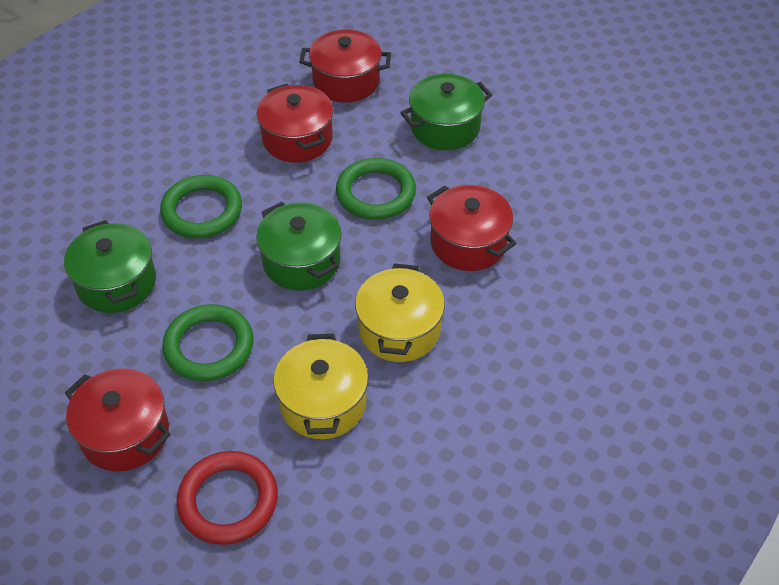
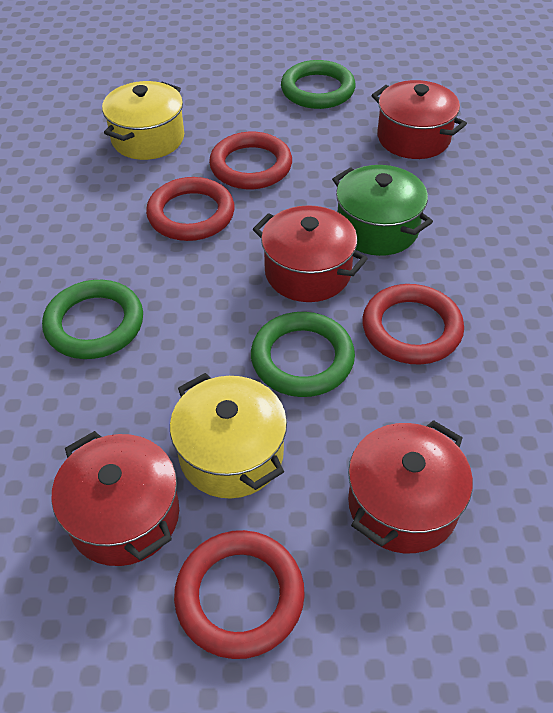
green pot: 3 -> 1
red ring: 1 -> 4

